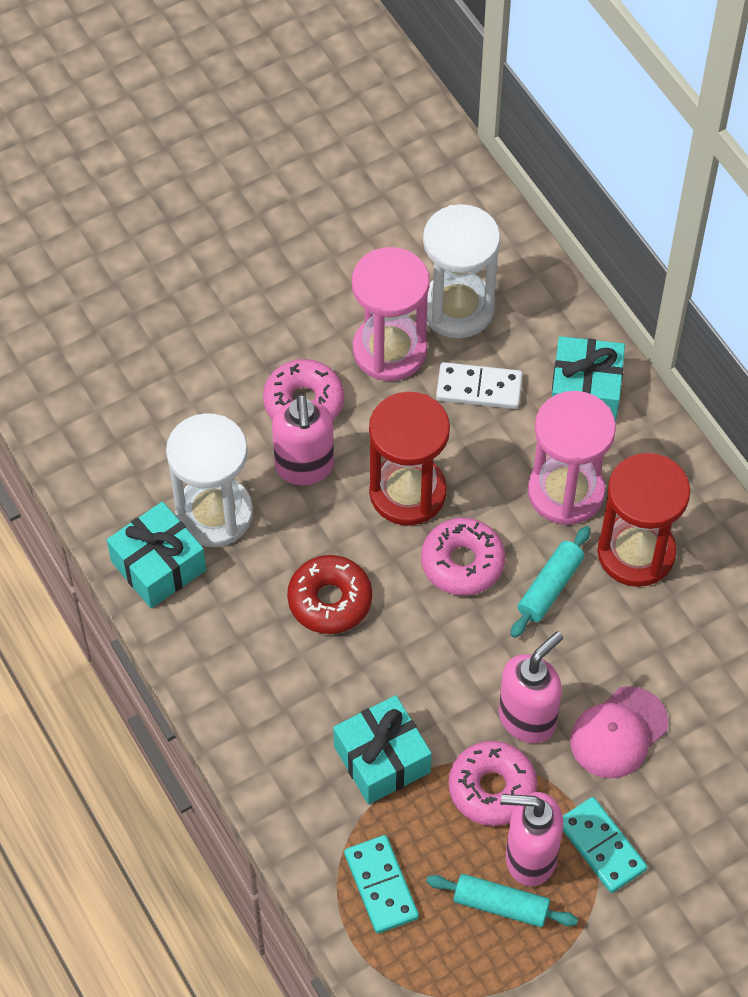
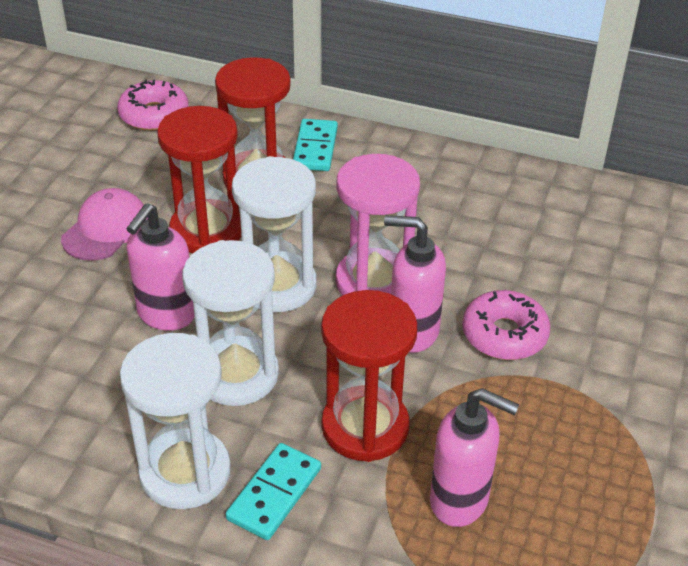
pink donut: 3 -> 2
pink hourglass: 2 -> 1
red donut: 1 -> 0
red hourglass: 2 -> 3
turquoise gift: 3 -> 0
turquoise rolling pin: 2 -> 0
white domino: 1 -> 0
white hourglass: 2 -> 3

